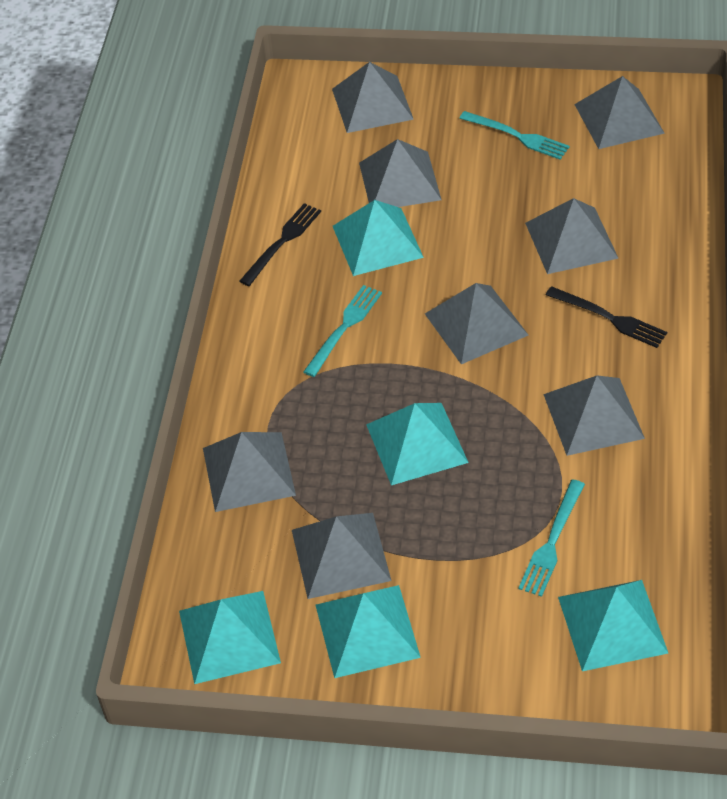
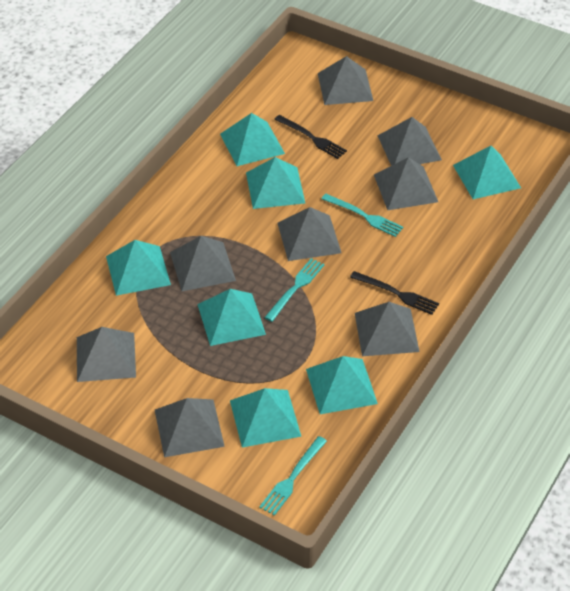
turquoise pyramid: 5 -> 7

